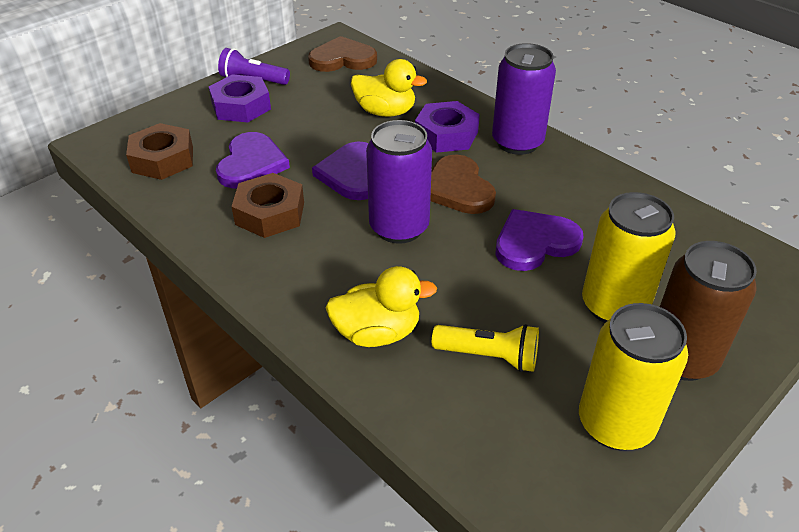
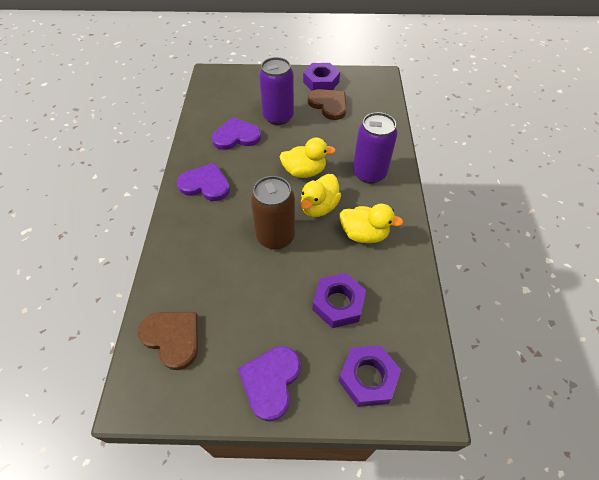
brown nut: 2 -> 0
purple flashlight: 1 -> 0
purple nut: 2 -> 3
yellow can: 2 -> 0
yellow duck: 2 -> 3
yellow flashlight: 1 -> 0

